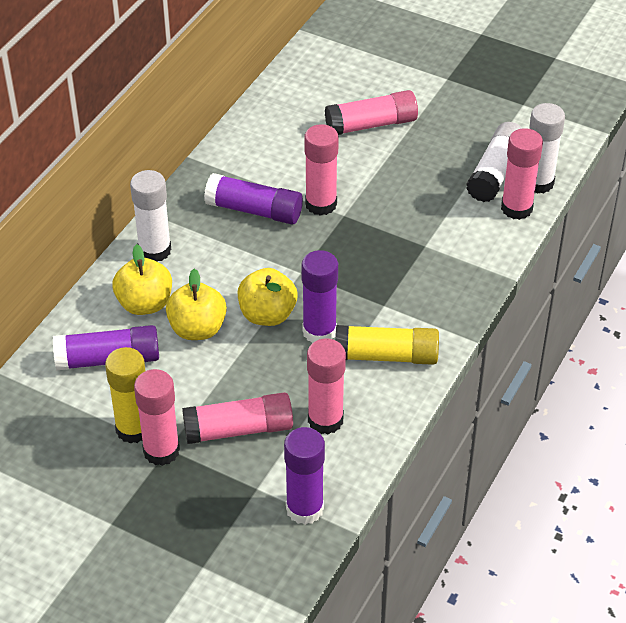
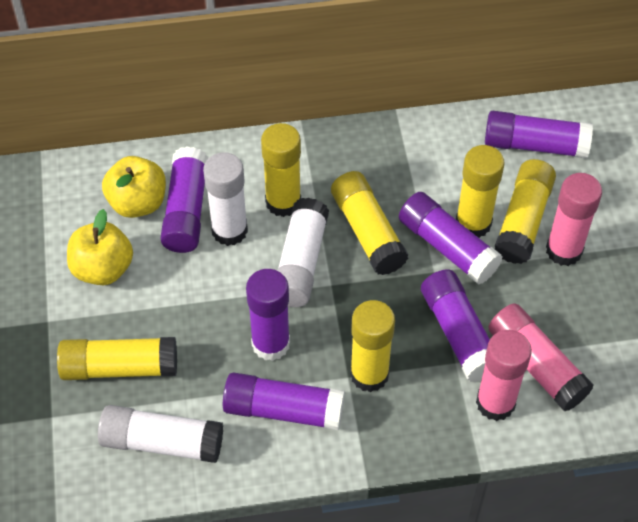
pink glue stick: 6 -> 3
purple glue stick: 4 -> 6
yellow apple: 3 -> 2
yellow glue stick: 2 -> 6

